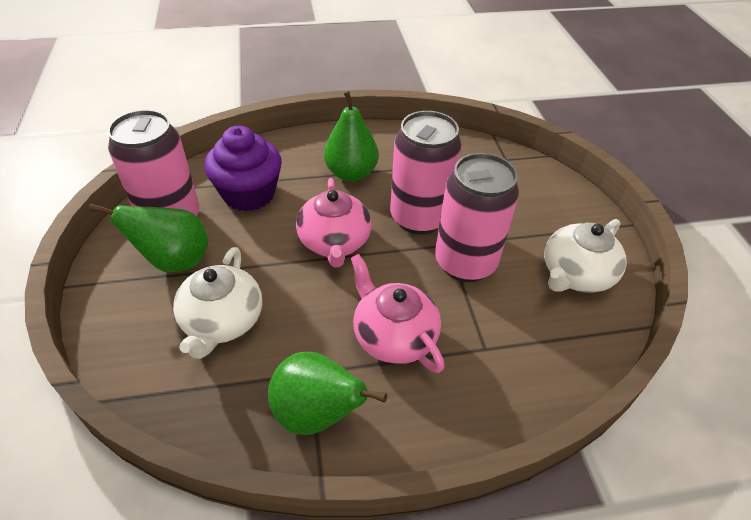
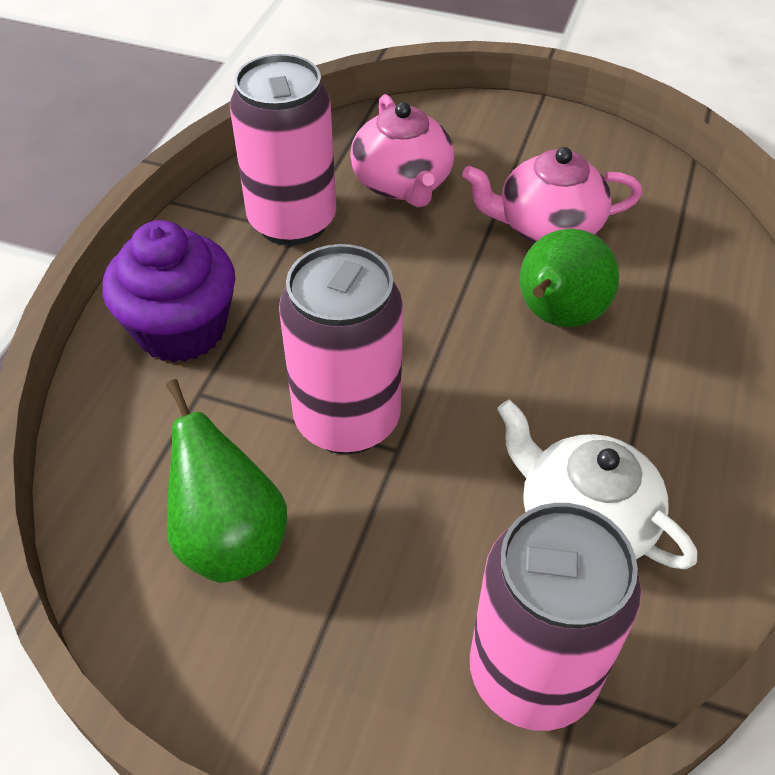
green pear: 3 -> 2
white teapot: 2 -> 1

